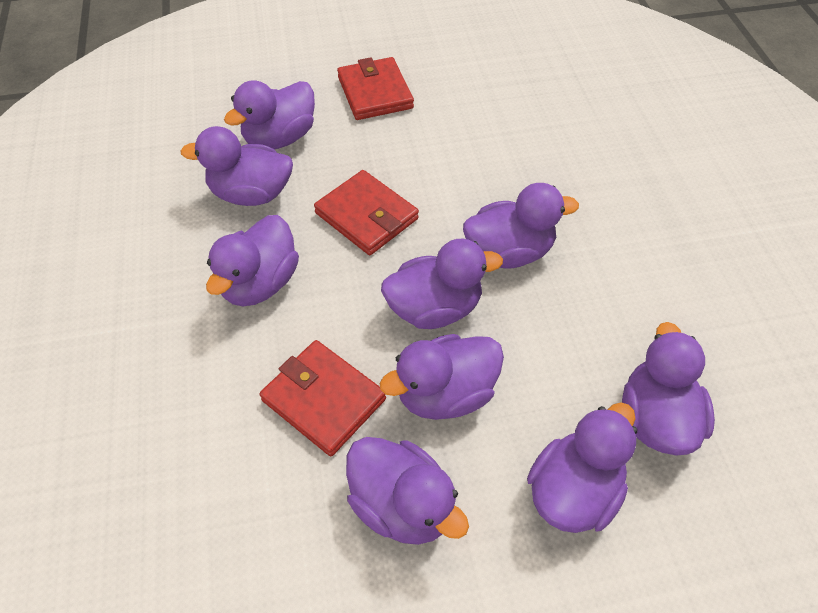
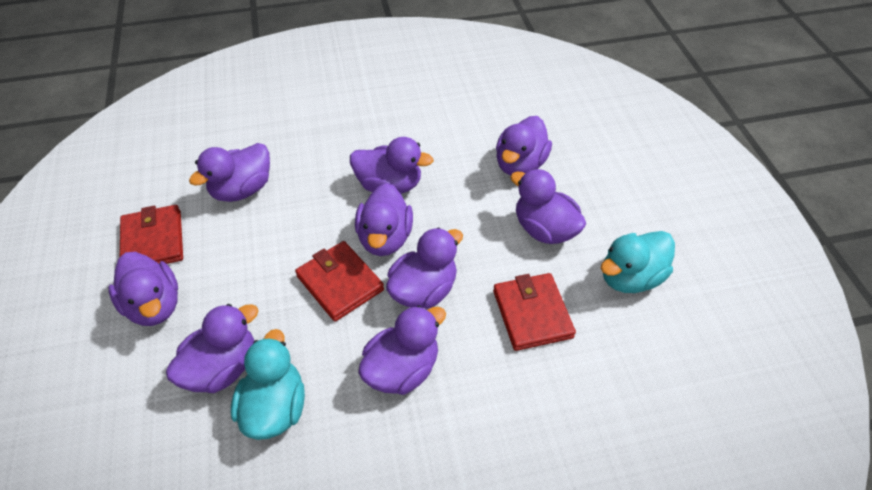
turquoise duck: 0 -> 2

